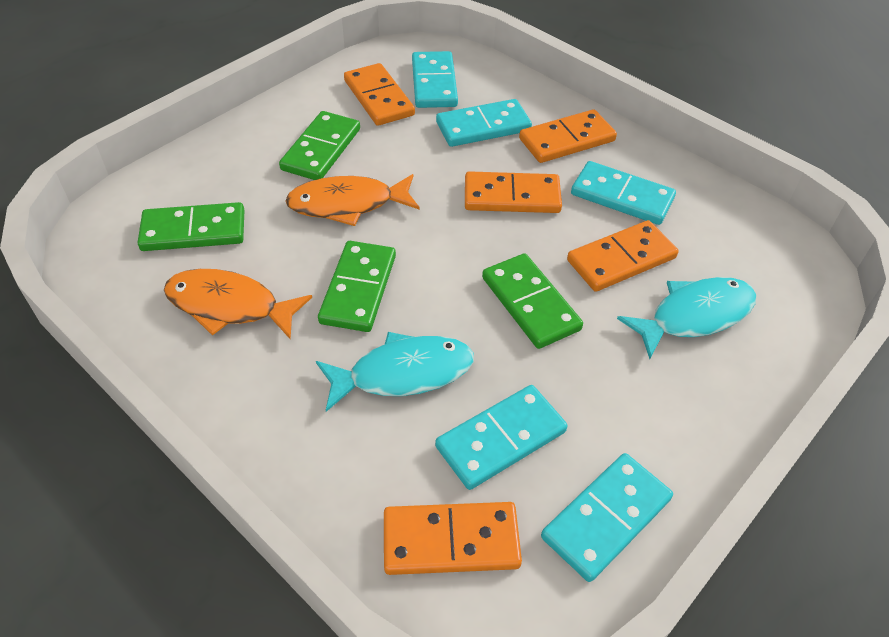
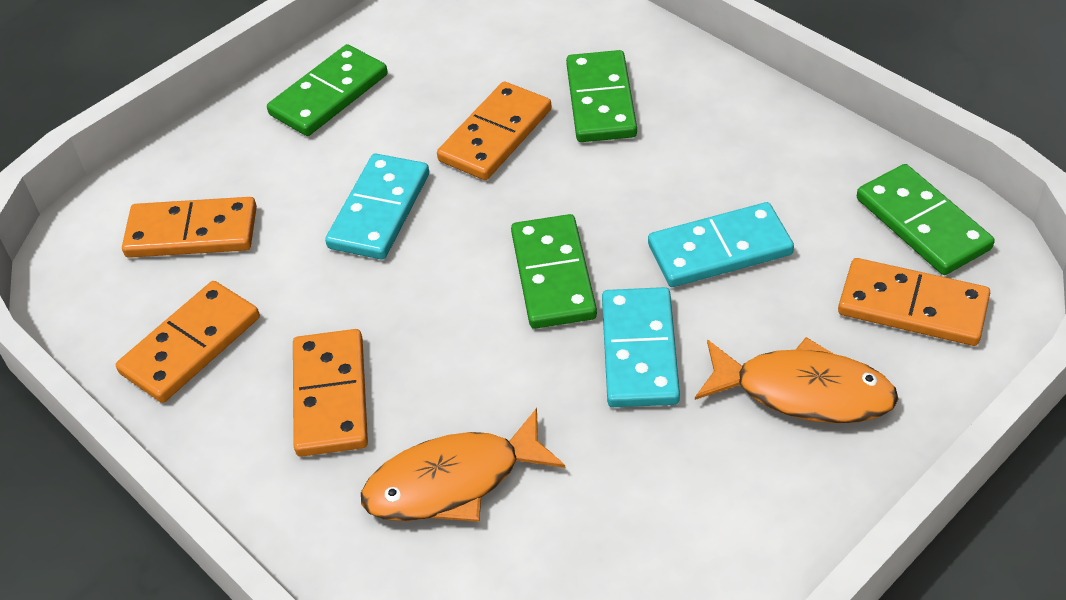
turquoise domino: 5 -> 3
turquoise fish: 2 -> 0

